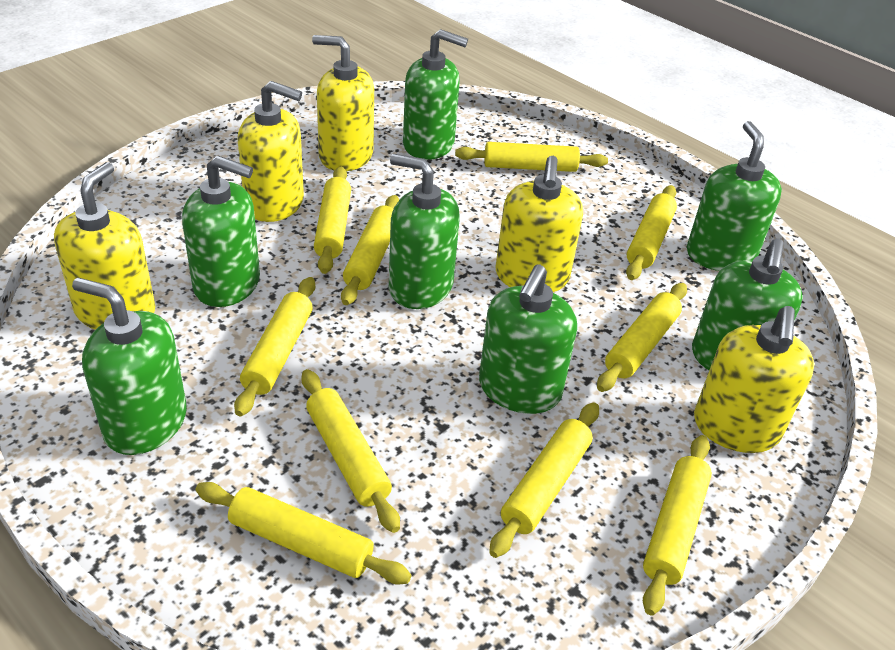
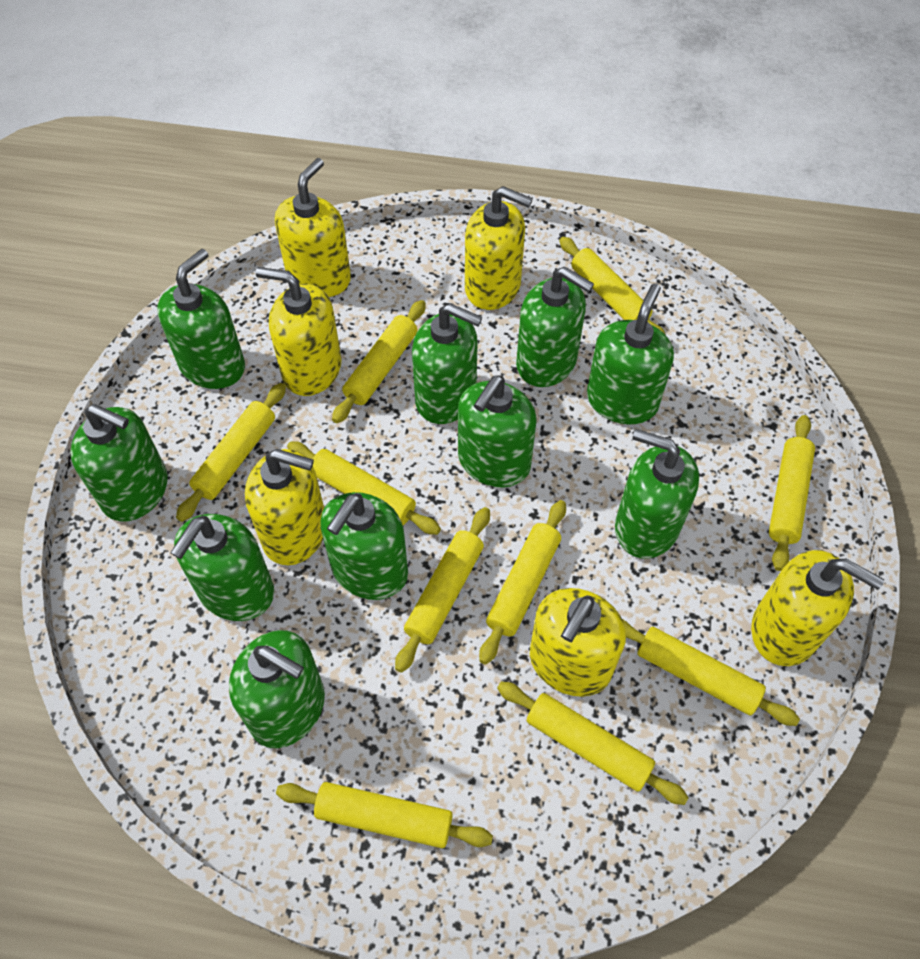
green soap dispenser: 7 -> 10
yellow soap dispenser: 5 -> 6

